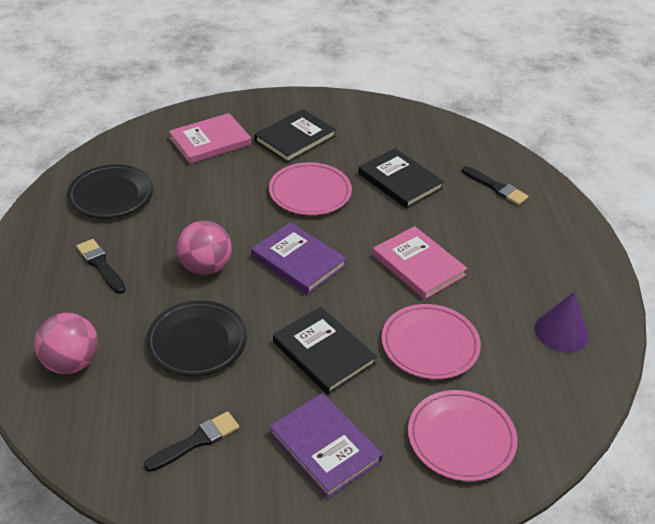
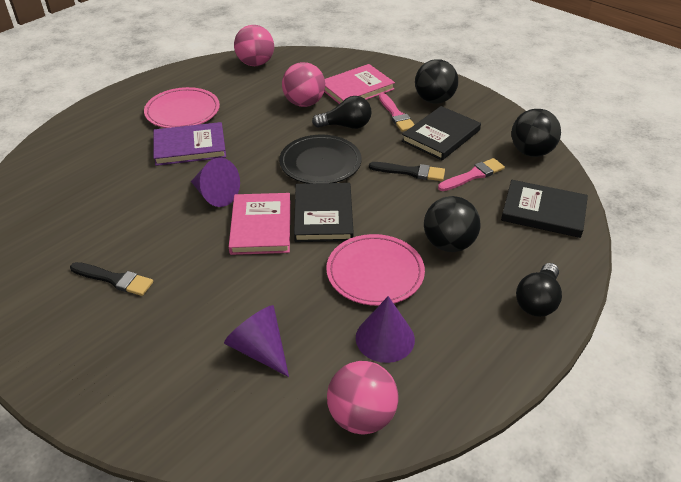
black ball: 0 -> 3
black brush: 3 -> 2
black light bulb: 0 -> 2
black plate: 2 -> 1
pink ball: 2 -> 3
pink brush: 0 -> 2
pink plate: 3 -> 2
purple book: 2 -> 1
purple cone: 1 -> 3

